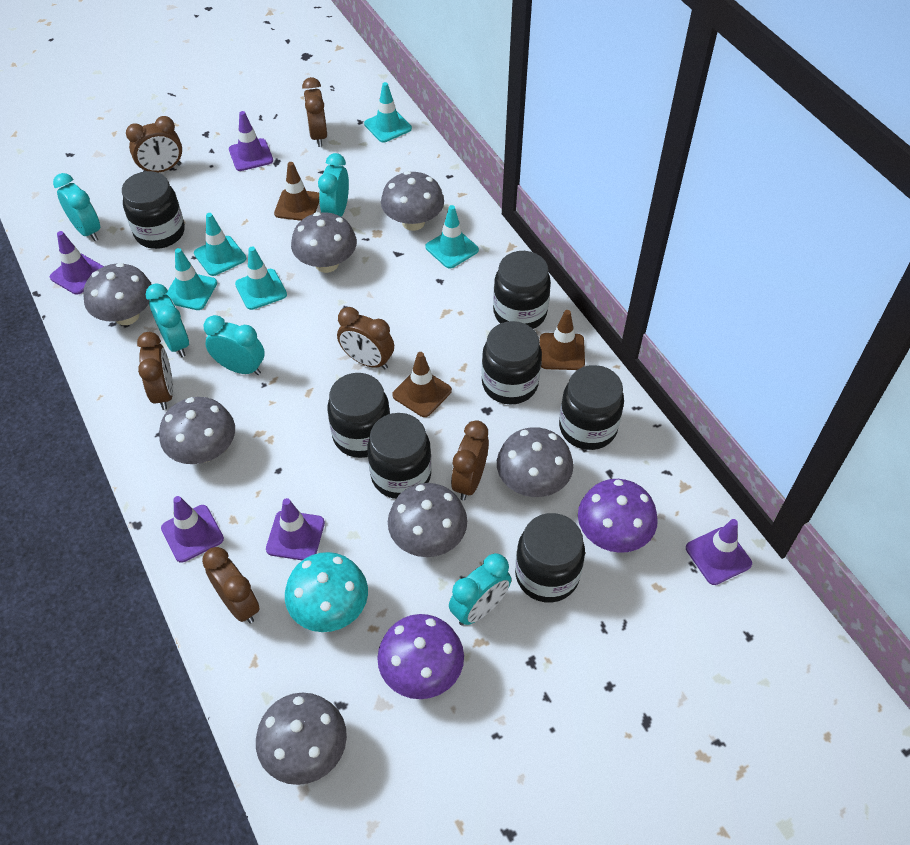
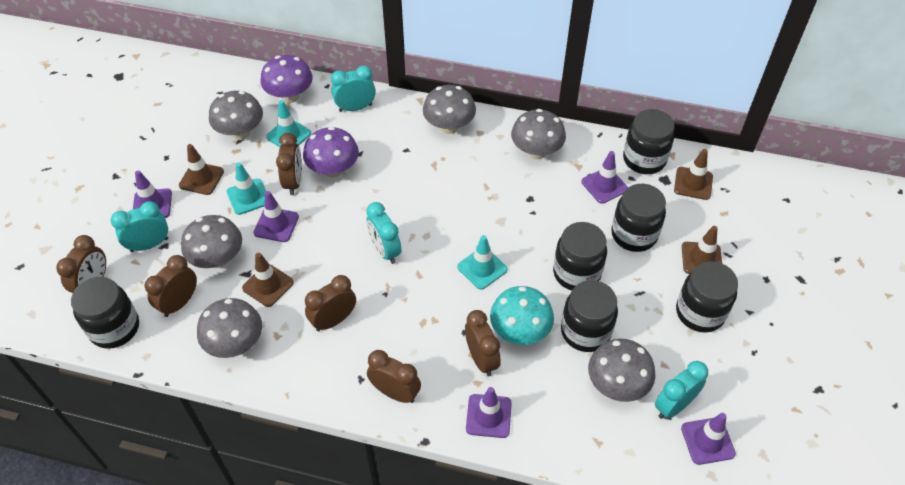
black jar: 7 -> 6
brown traffic cone: 3 -> 4
grey mushroom: 7 -> 6
turquoise clock: 5 -> 4
turquoise traffic cone: 5 -> 3

